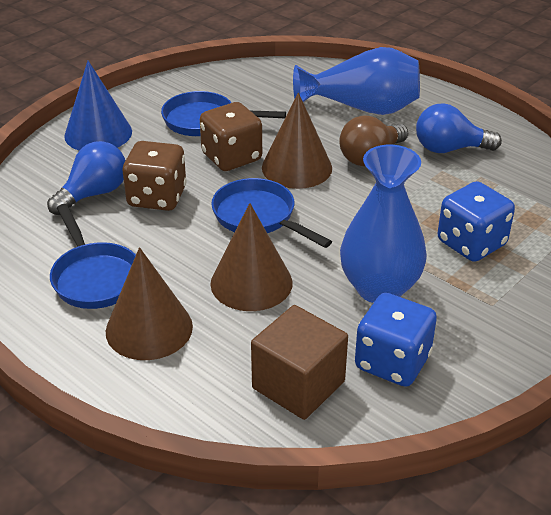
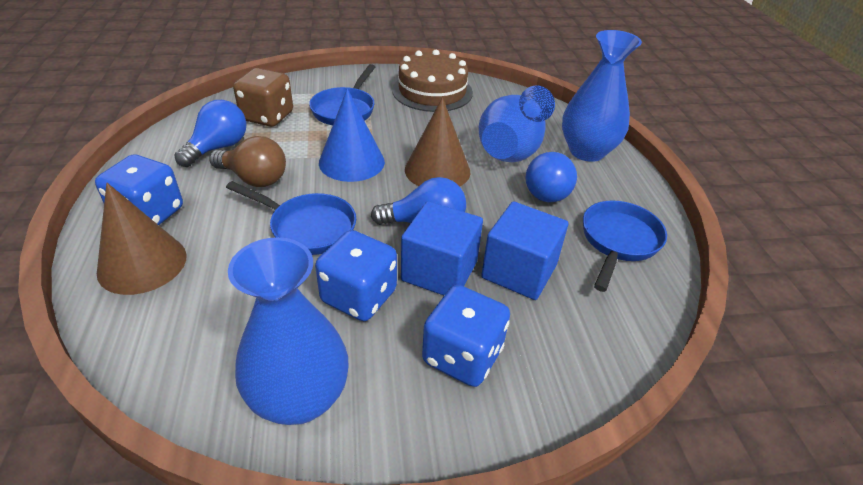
blue cube: 0 -> 2
blue dice: 2 -> 3
blue light bulb: 2 -> 3
blue vase: 2 -> 3
brown cake: 0 -> 1
brown cone: 3 -> 2
brown cube: 1 -> 0
brown dice: 2 -> 1

